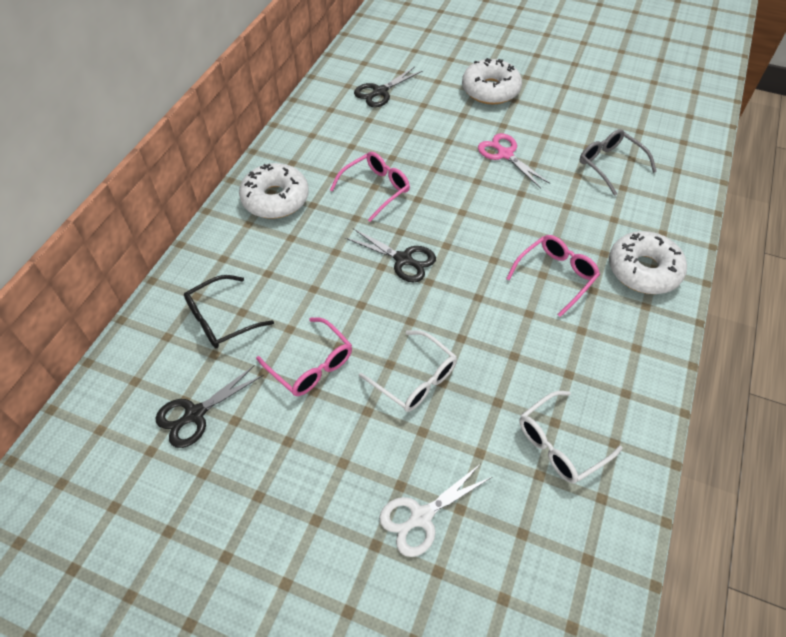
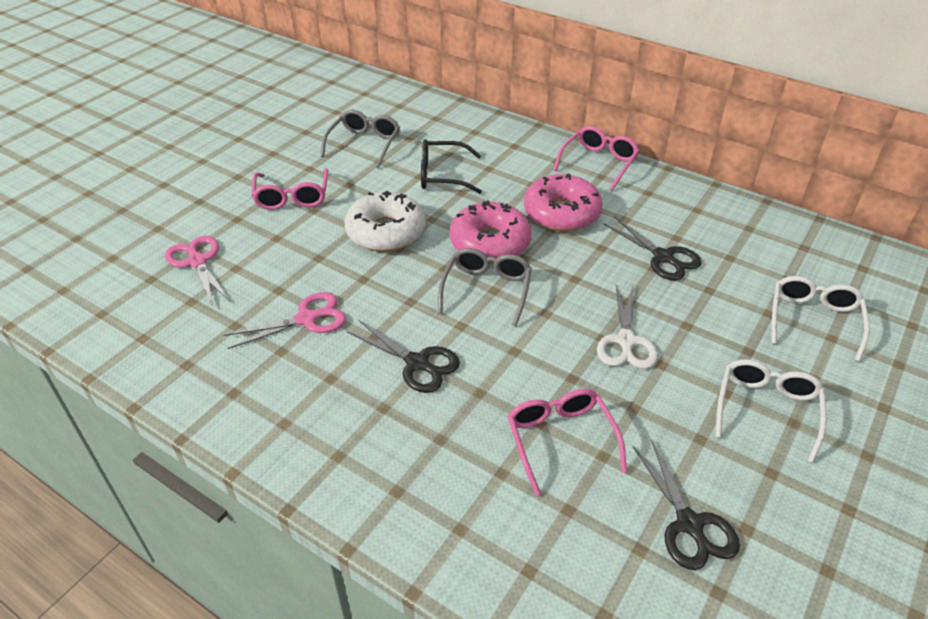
grey glasses: 1 -> 2
pink donut: 0 -> 2
pink scissors: 1 -> 2
white donut: 3 -> 1

